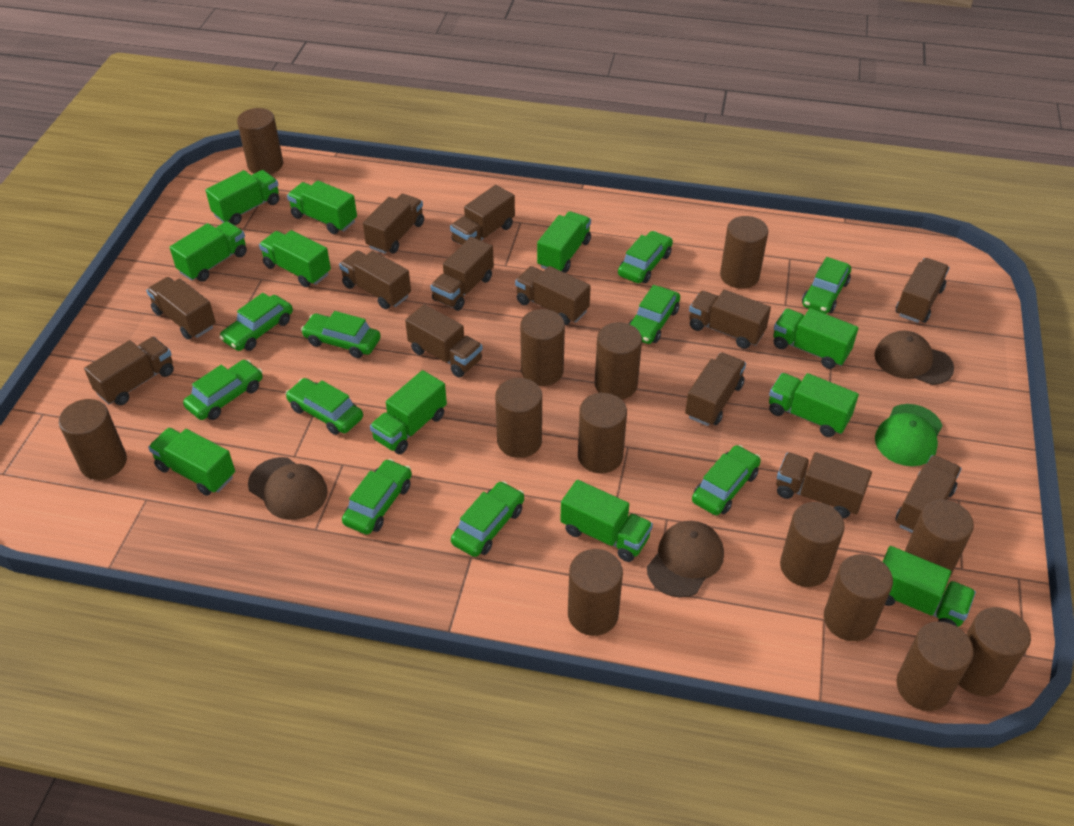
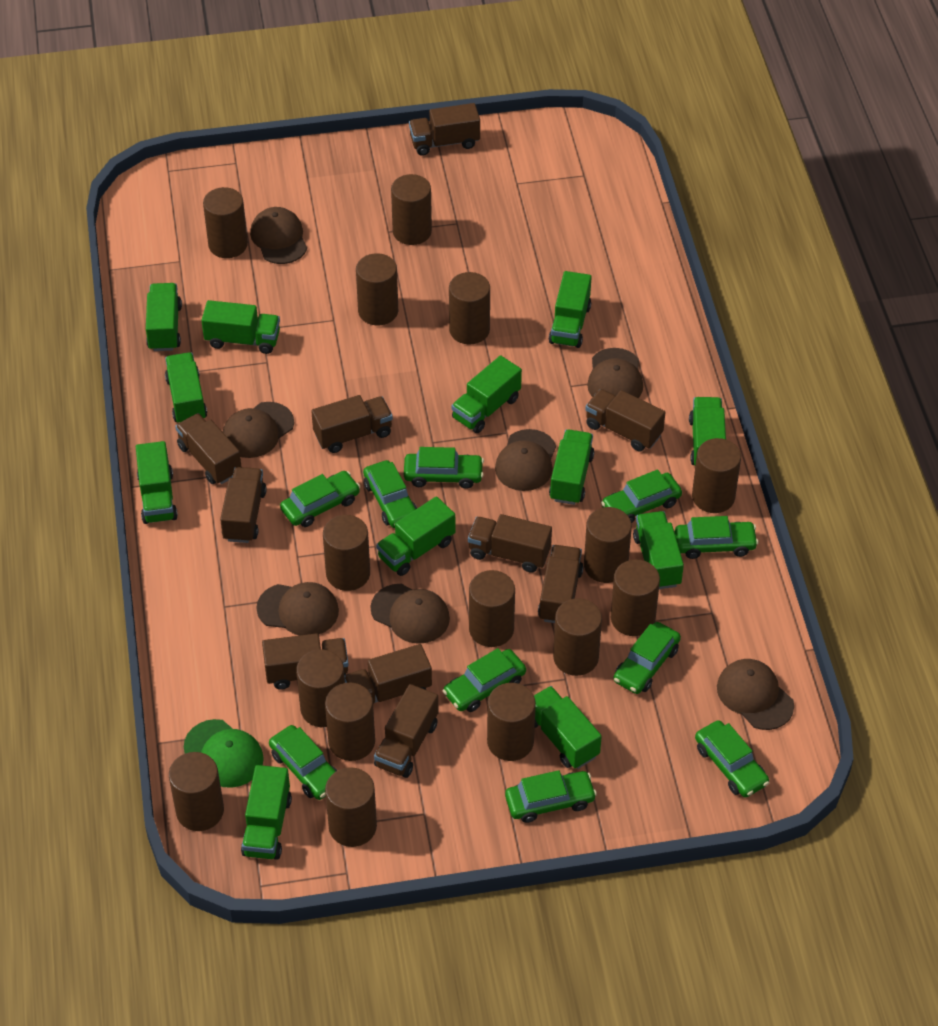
brown cap: 3 -> 7
brown cylinder: 13 -> 15
brown truck: 13 -> 10
green truck: 11 -> 12

